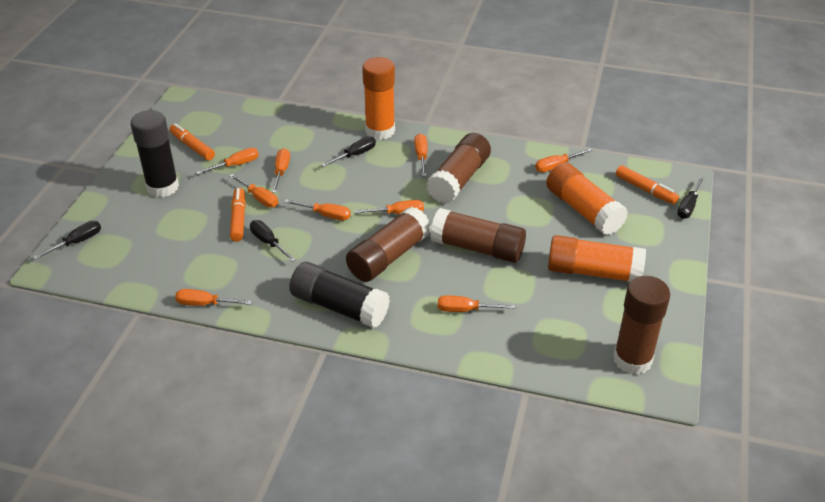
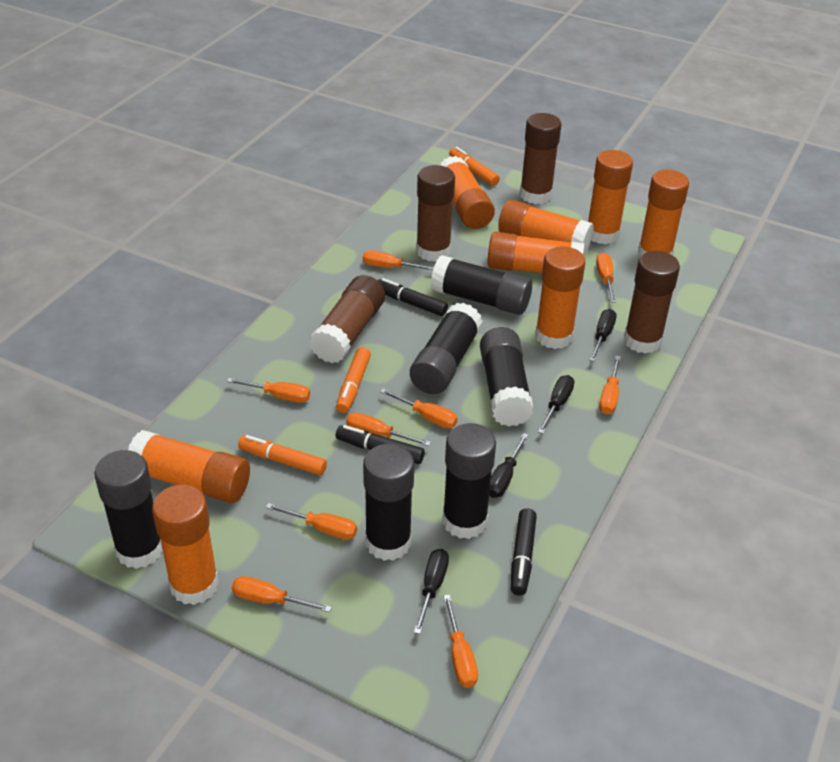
black glue stick: 2 -> 6
black marker: 0 -> 3
orange glue stick: 3 -> 8

